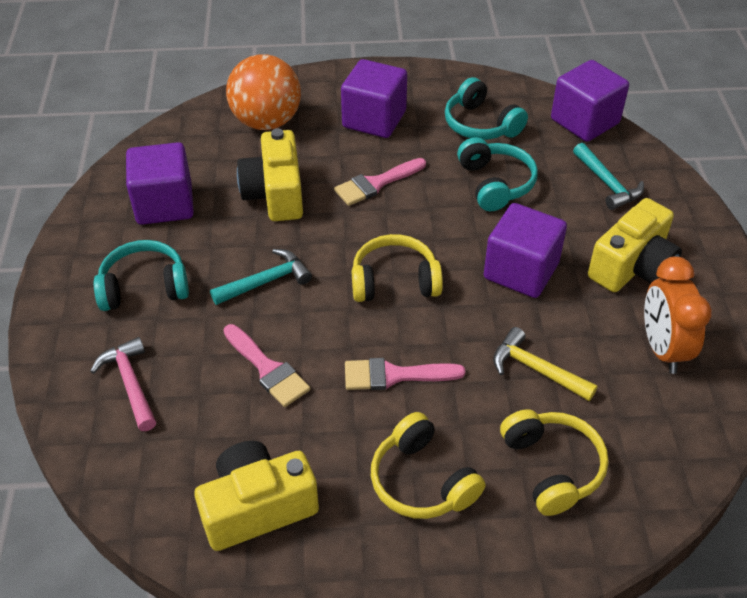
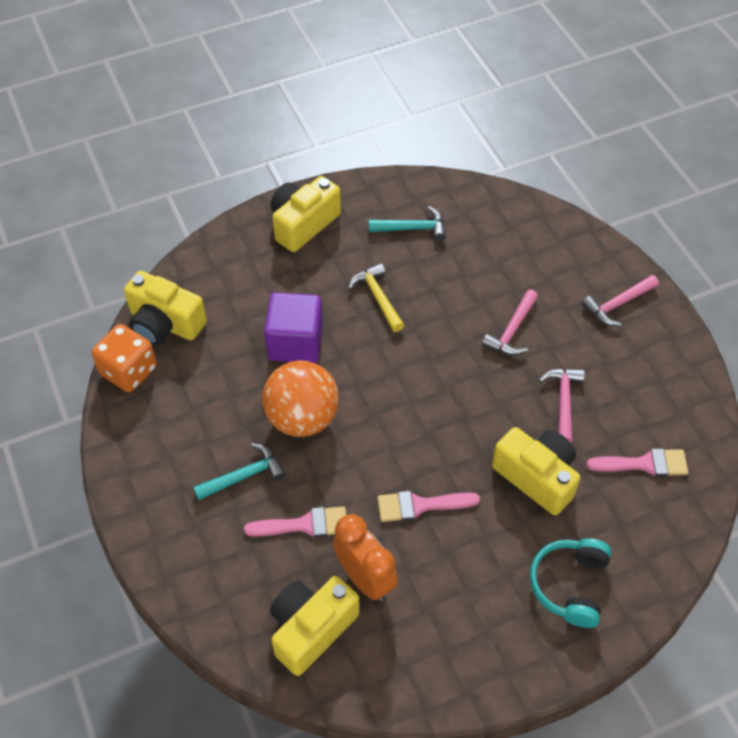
orange dice: 0 -> 1
pink hammer: 1 -> 3
purple cube: 4 -> 1
turquoise headphones: 3 -> 1
yellow camera: 3 -> 4
yellow headphones: 3 -> 0

